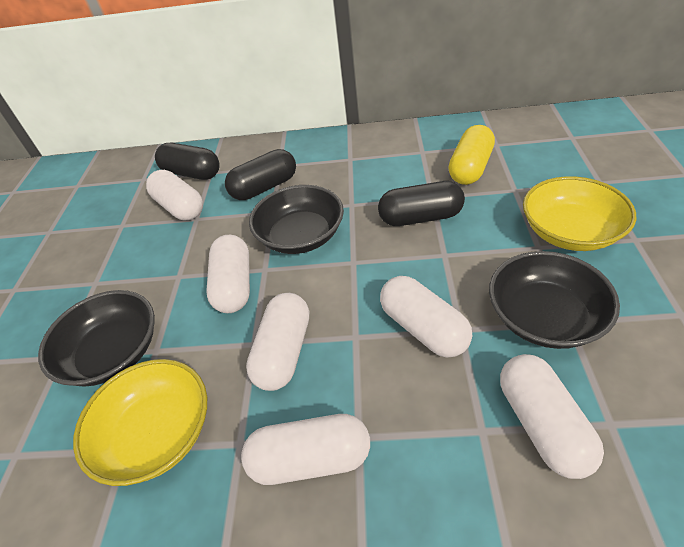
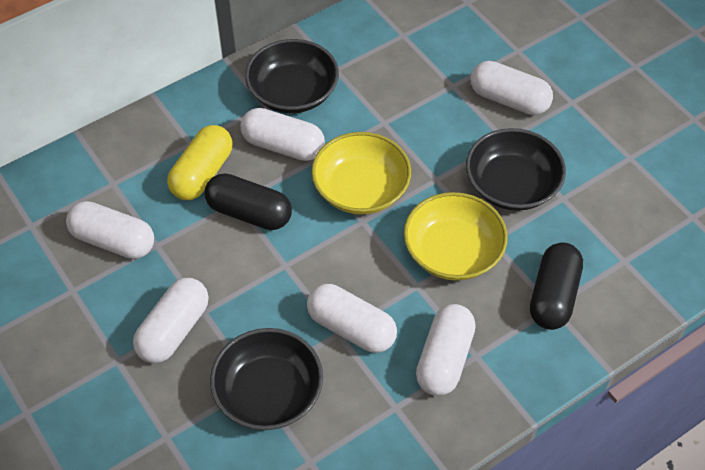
black capsule: 3 -> 2

